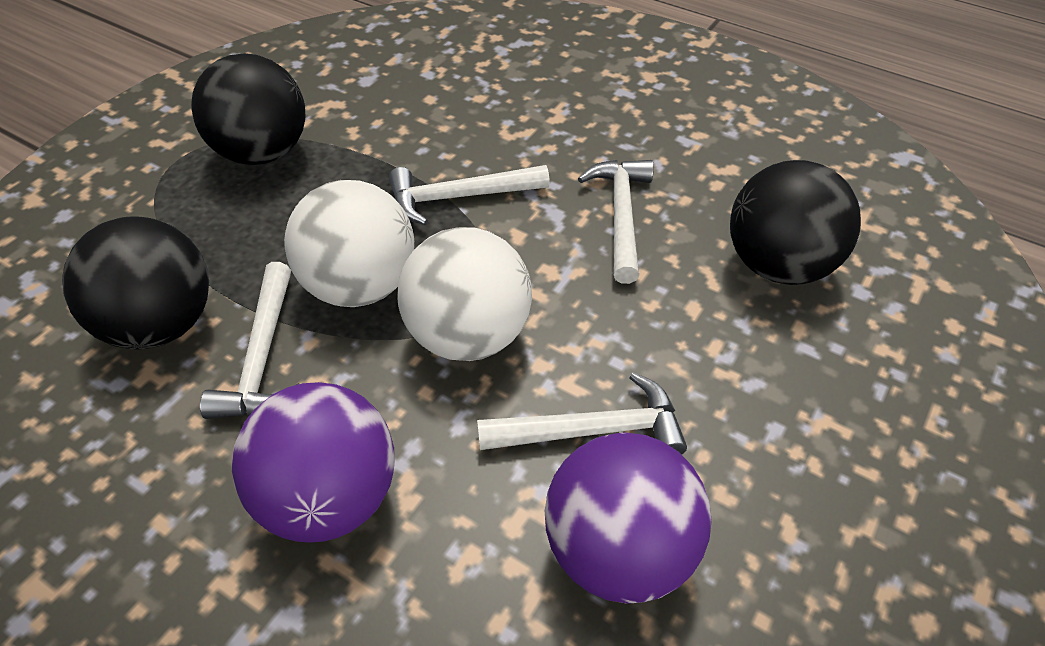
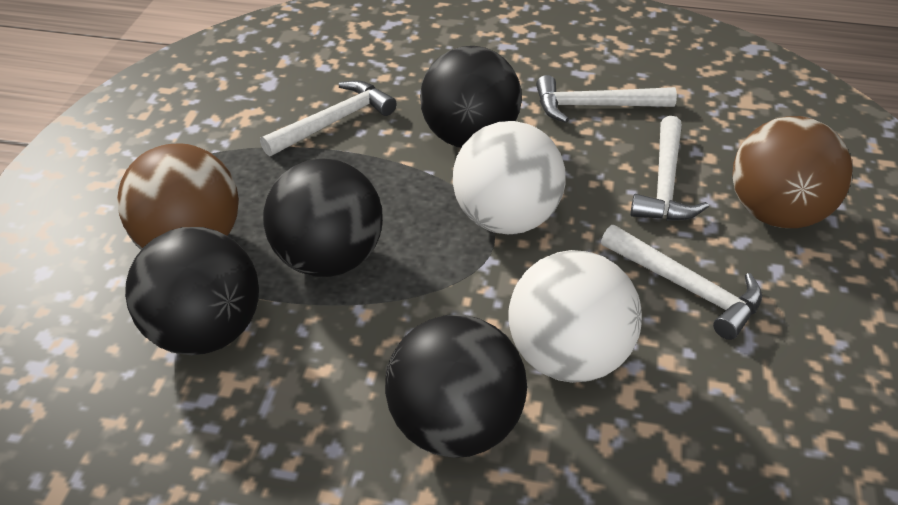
black ball: 3 -> 4
brown ball: 0 -> 2
purple ball: 2 -> 0

